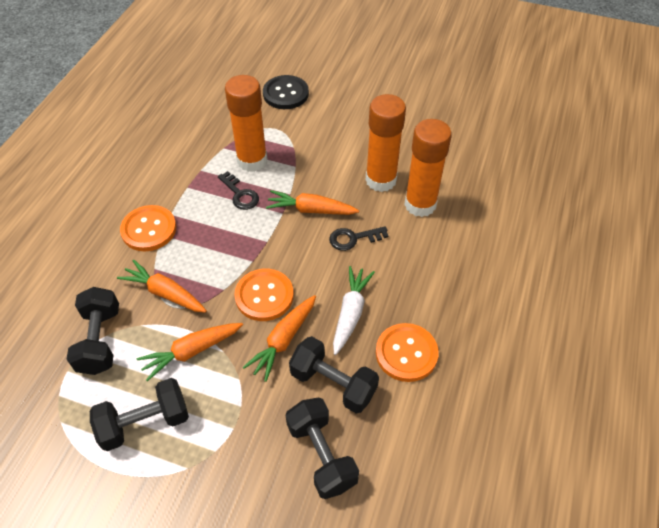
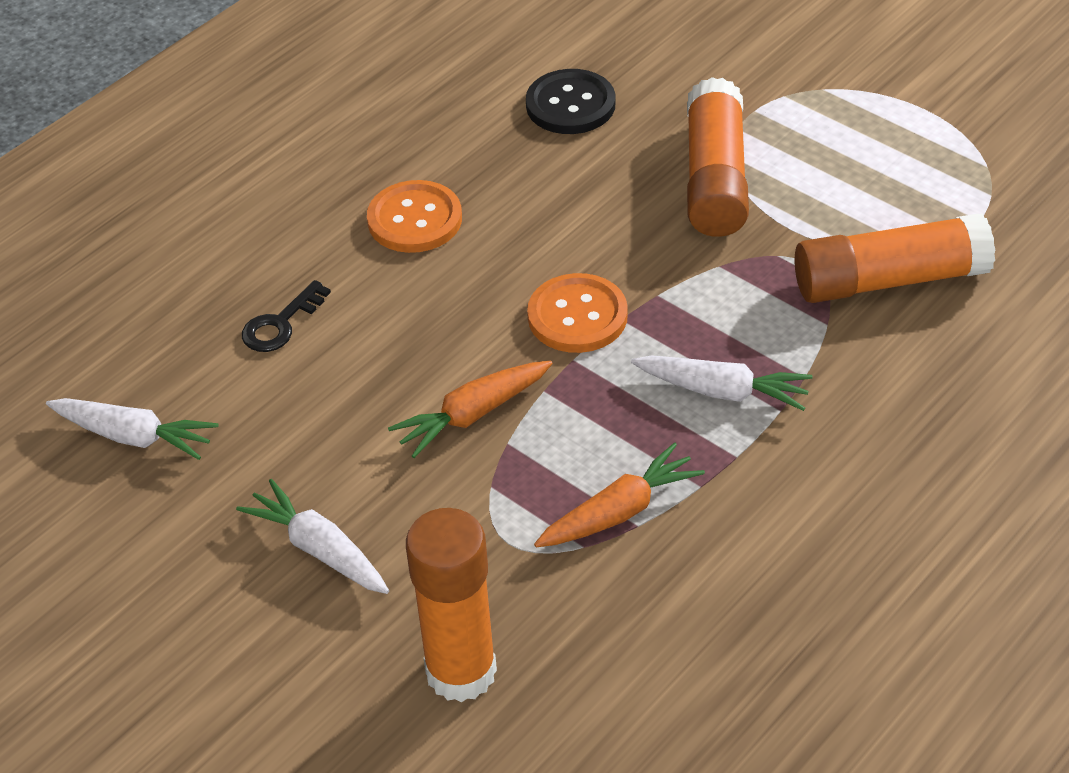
black dumbbell: 4 -> 0
black key: 2 -> 1
orange button: 3 -> 2
orange carrot: 4 -> 2
white carrot: 1 -> 3

